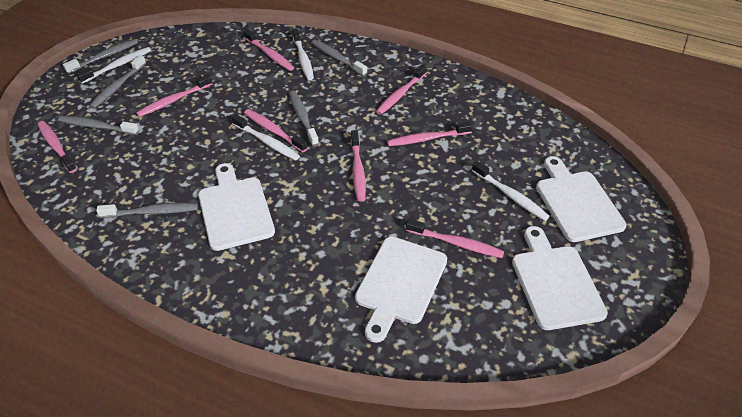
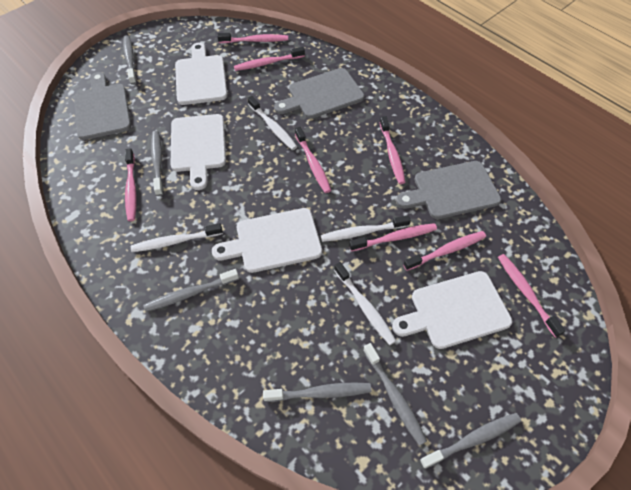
grey cutting board: 0 -> 3

